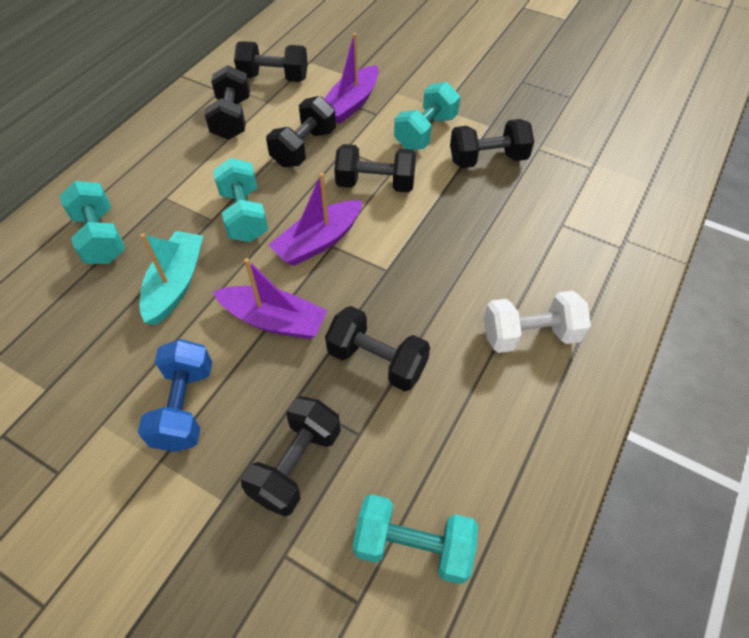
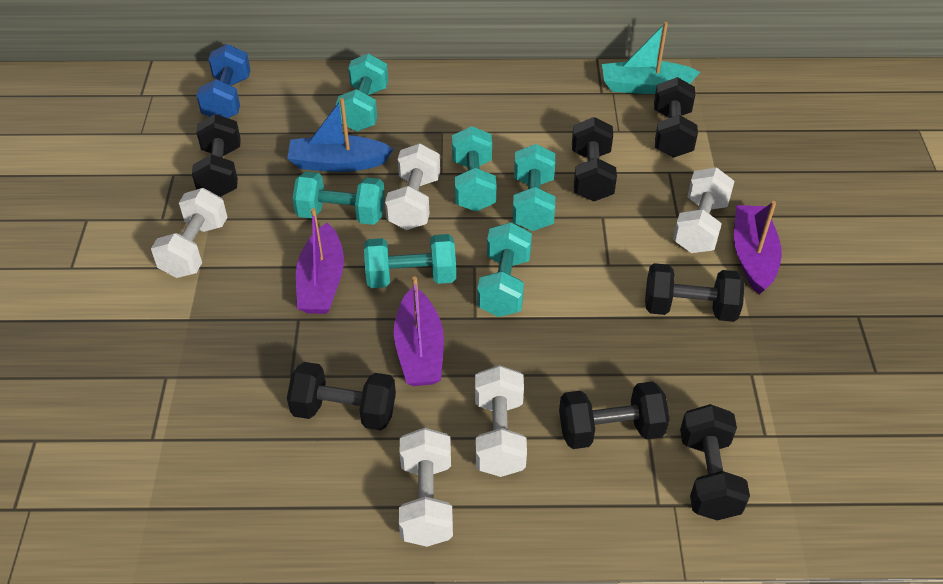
blue boat: 0 -> 1
turquoise dumbbell: 4 -> 6
white dumbbell: 1 -> 5

